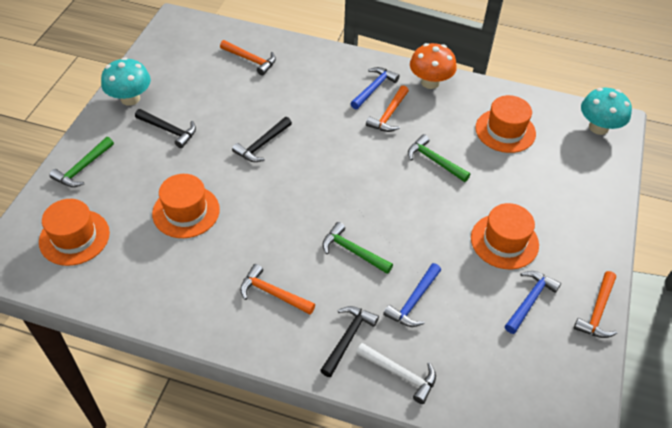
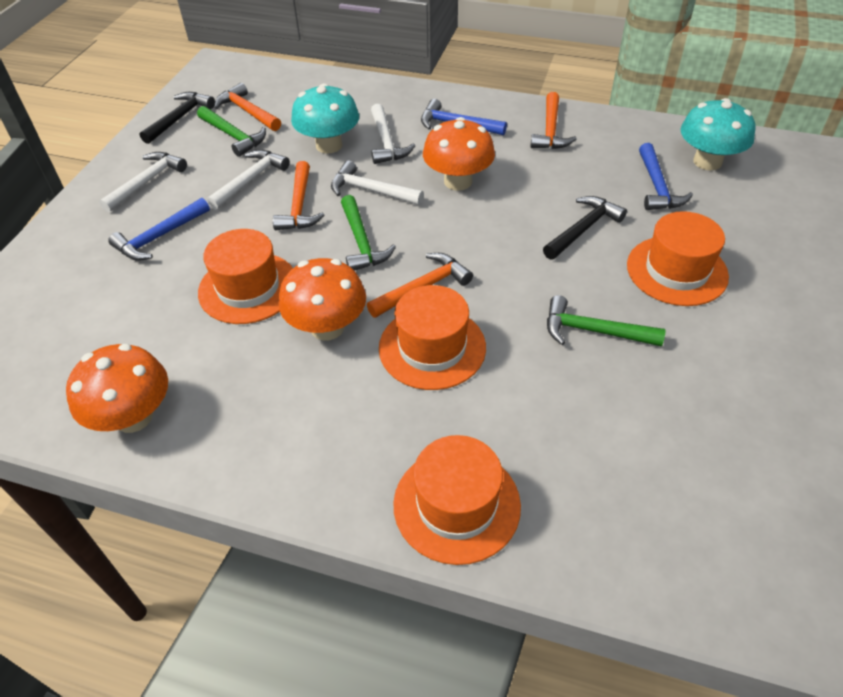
black hammer: 3 -> 2
orange mushroom: 1 -> 3
white hammer: 1 -> 4

